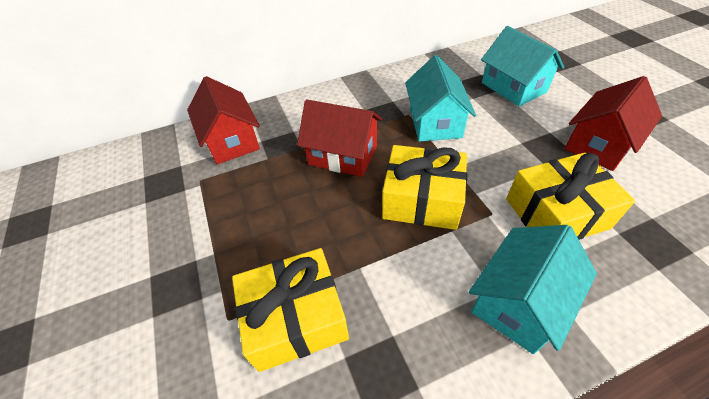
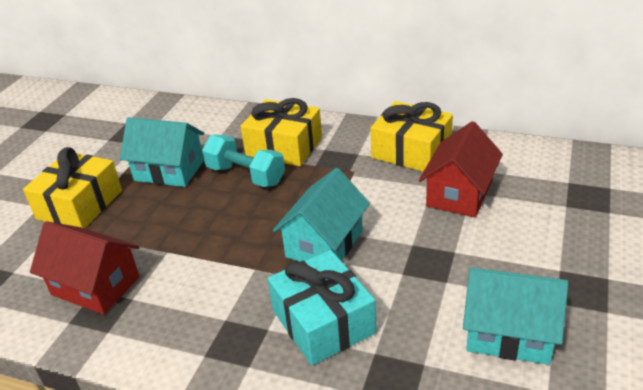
red house: 3 -> 2
turquoise dumbbell: 0 -> 1
turquoise gift: 0 -> 1

